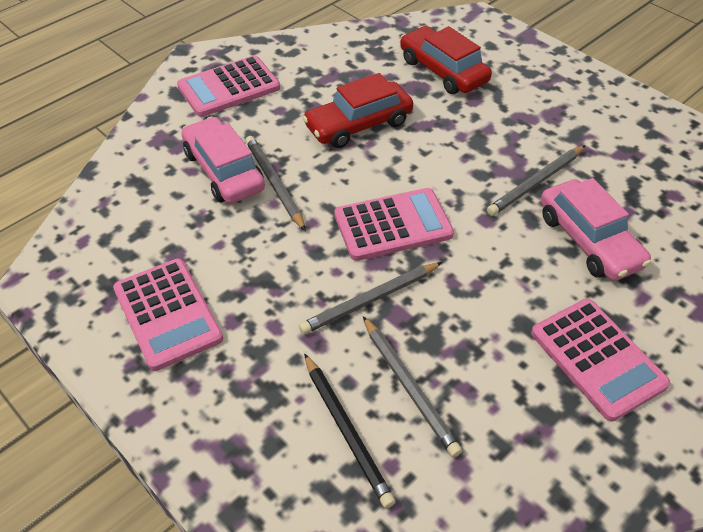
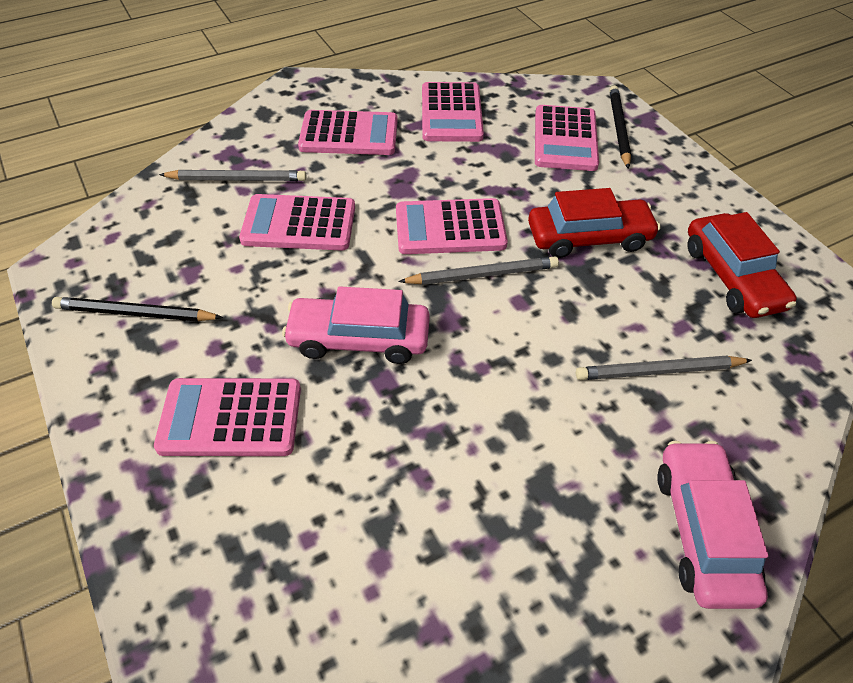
black pencil: 1 -> 2
grey pencil: 4 -> 3
pink calculator: 4 -> 6

